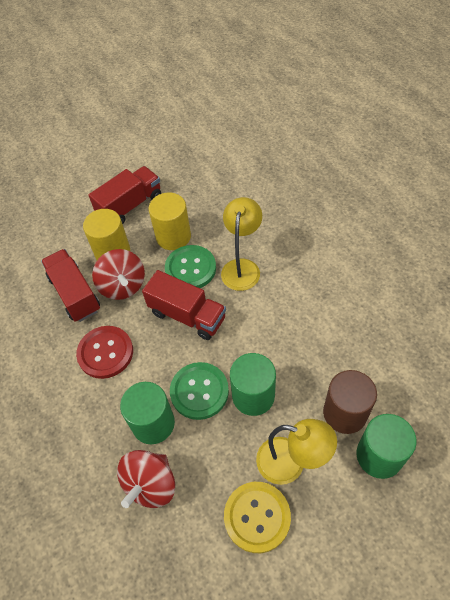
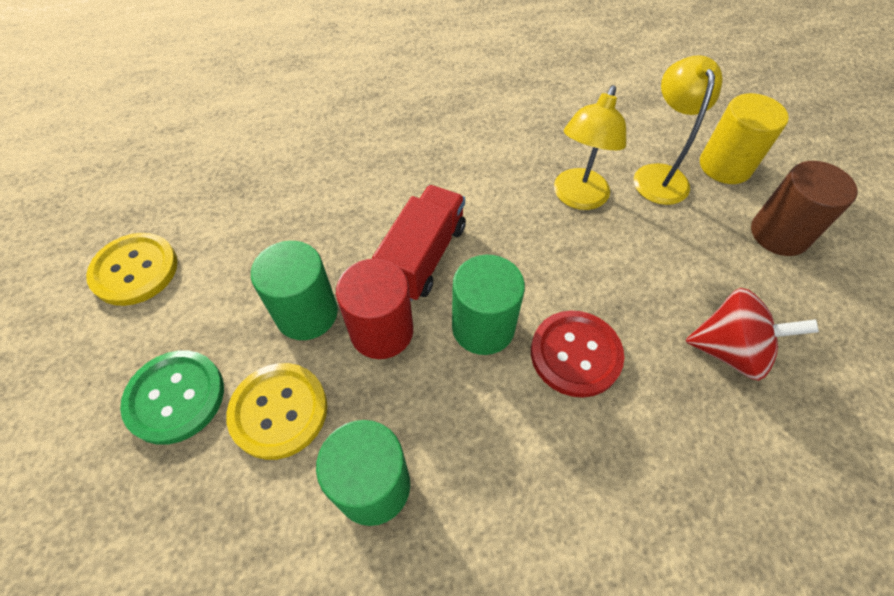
green button: 2 -> 1
red cylinder: 0 -> 1
red spinning top: 2 -> 1
red truck: 3 -> 1
yellow button: 1 -> 2
yellow cylinder: 2 -> 1

